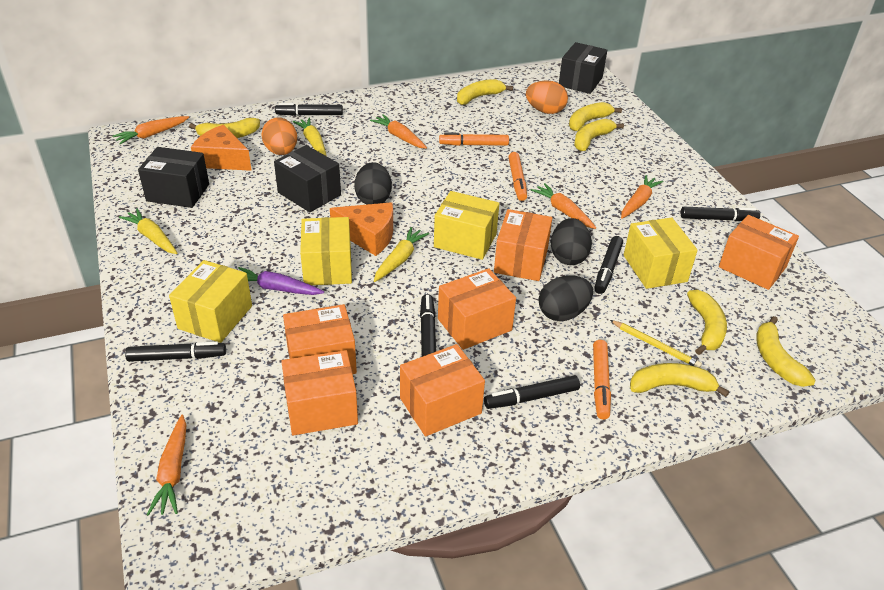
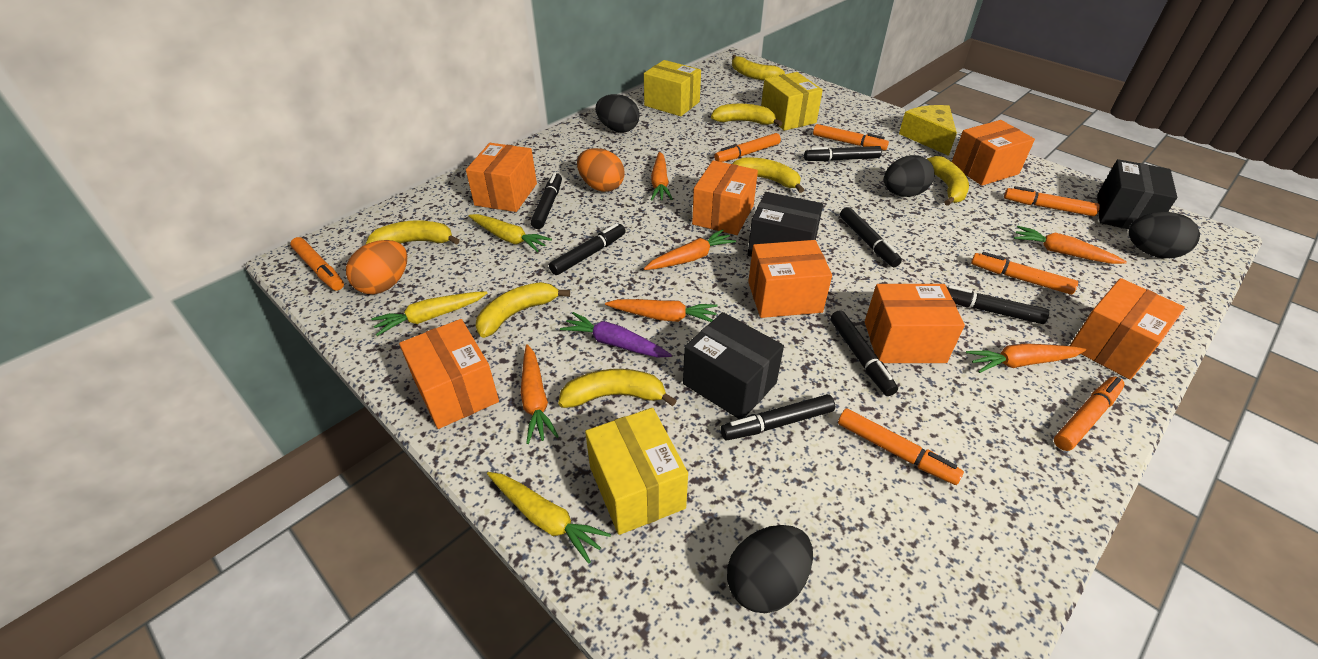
black egg: 3 -> 4
black marker: 6 -> 7
orange box: 6 -> 7
orange carrot: 5 -> 6
orange cheese: 2 -> 0
orange marker: 3 -> 7
yellow box: 4 -> 3
yellow cheese: 0 -> 1
yellow pencil: 1 -> 0

